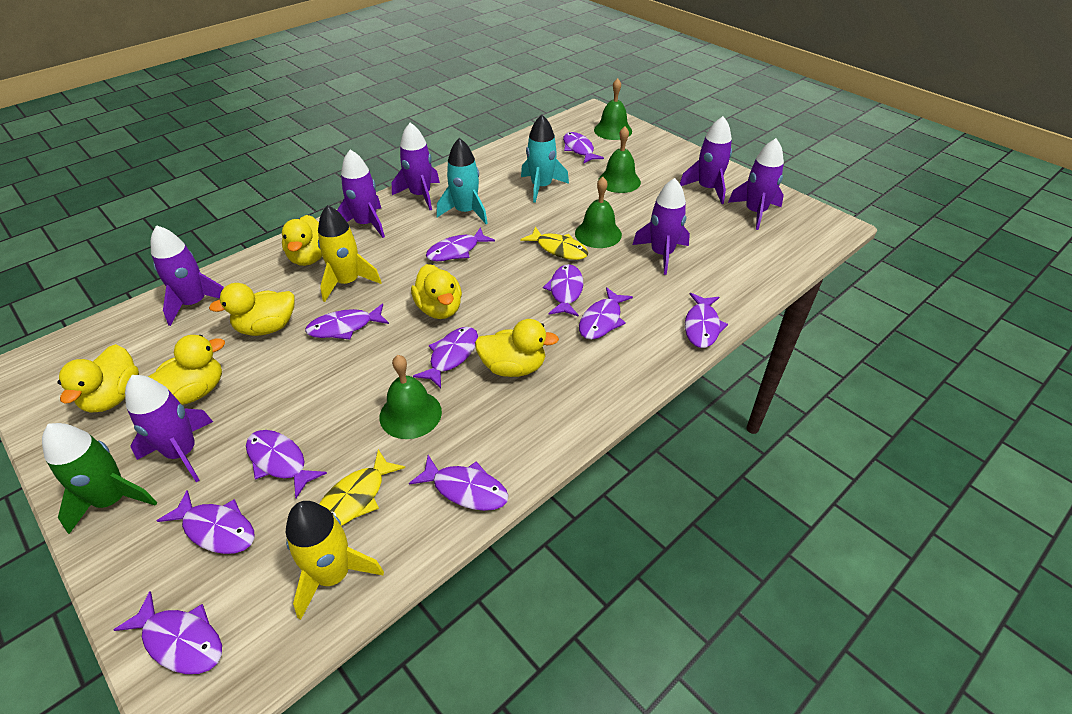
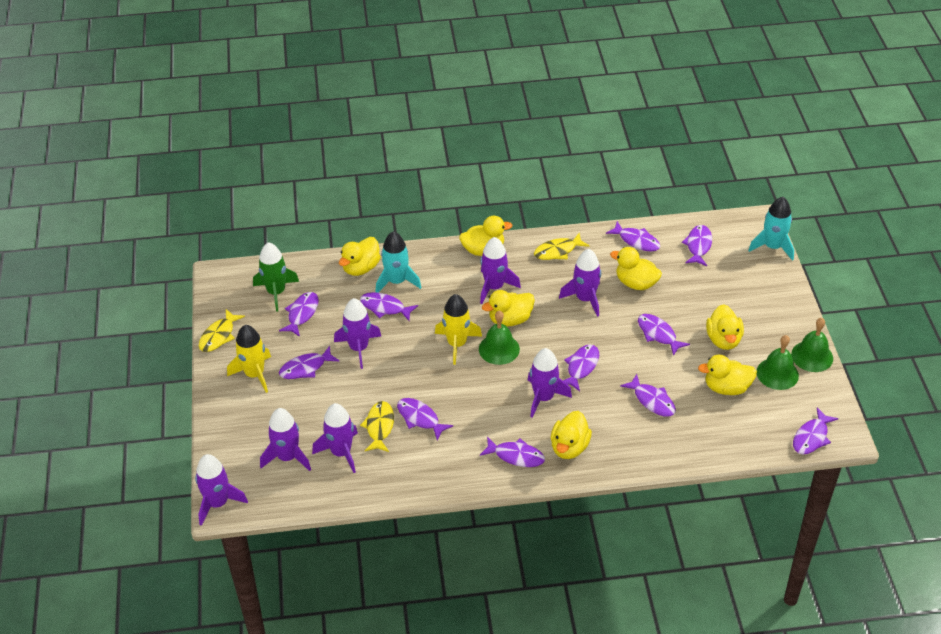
green bell: 4 -> 3
yellow duck: 6 -> 7
yellow fish: 2 -> 3

